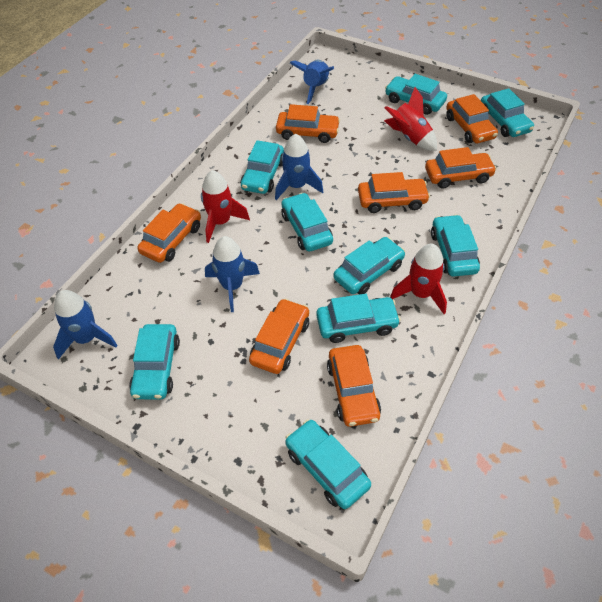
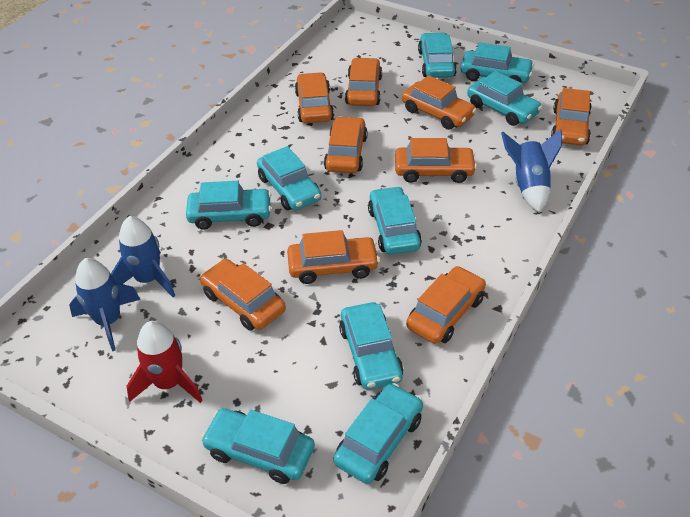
blue rocket: 4 -> 3
orange car: 7 -> 9
red rocket: 3 -> 1

